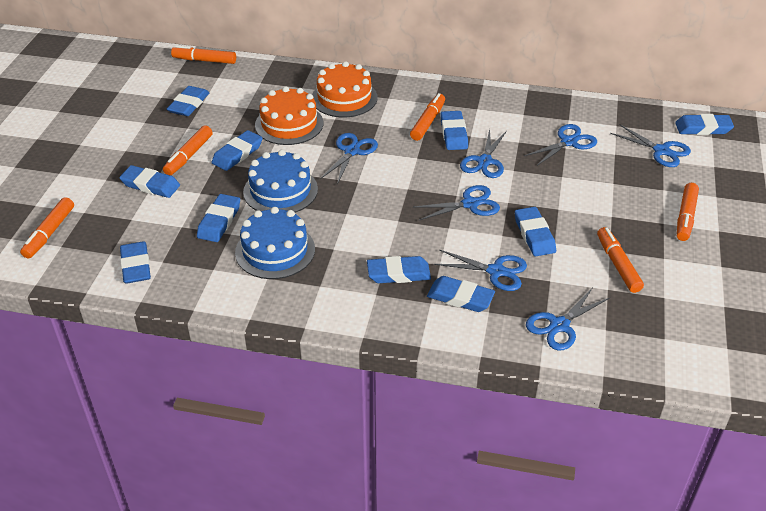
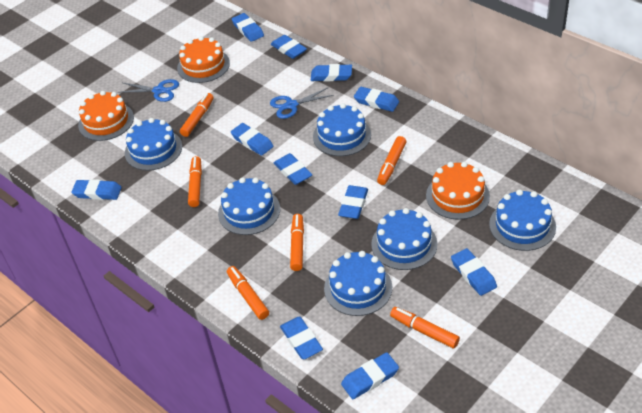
blue cake: 2 -> 6
blue eraser: 10 -> 11
blue scissors: 7 -> 2
orange cake: 2 -> 3

